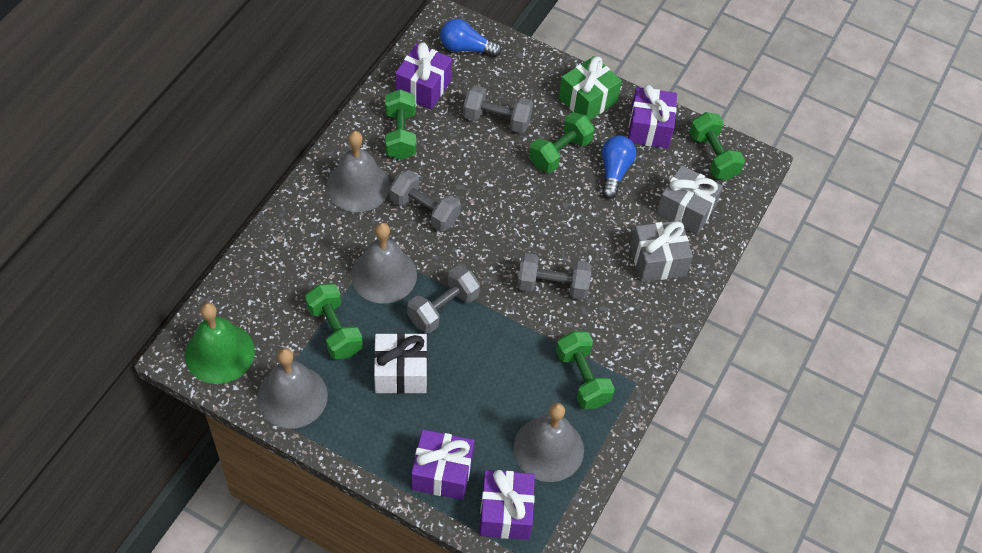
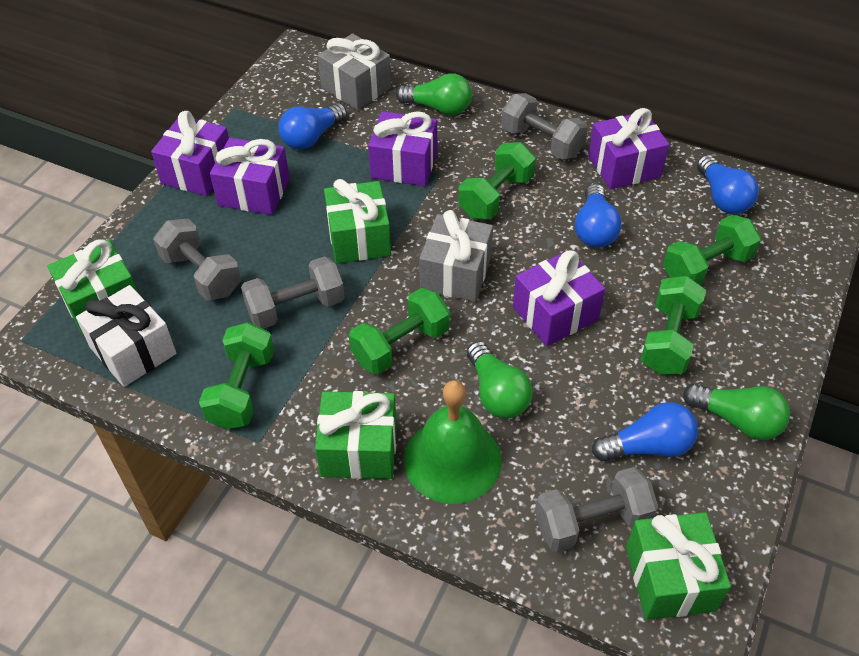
blue light bulb: 2 -> 4
green gift: 1 -> 4
green light bulb: 0 -> 3
grey bell: 4 -> 0
purple gift: 4 -> 5

